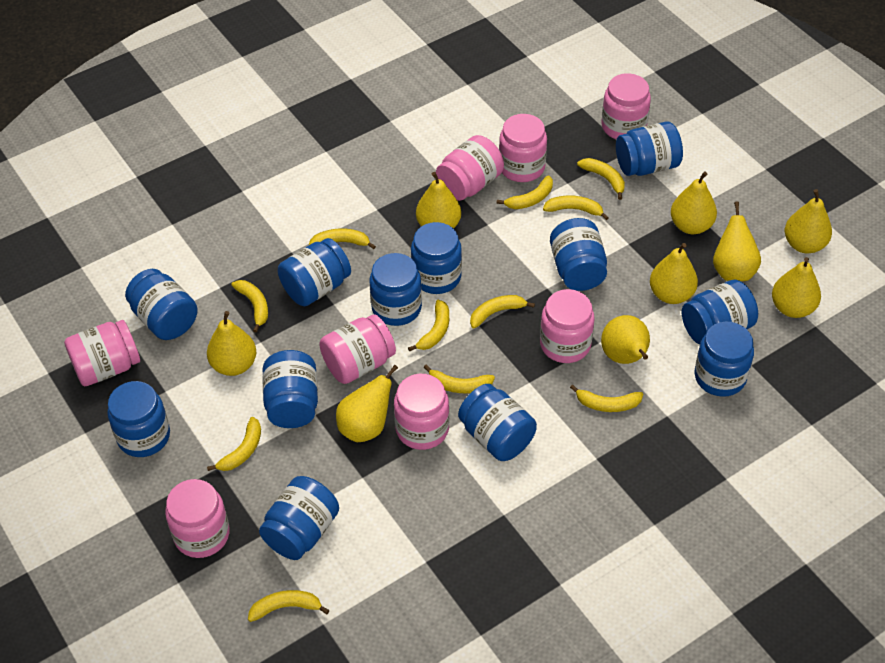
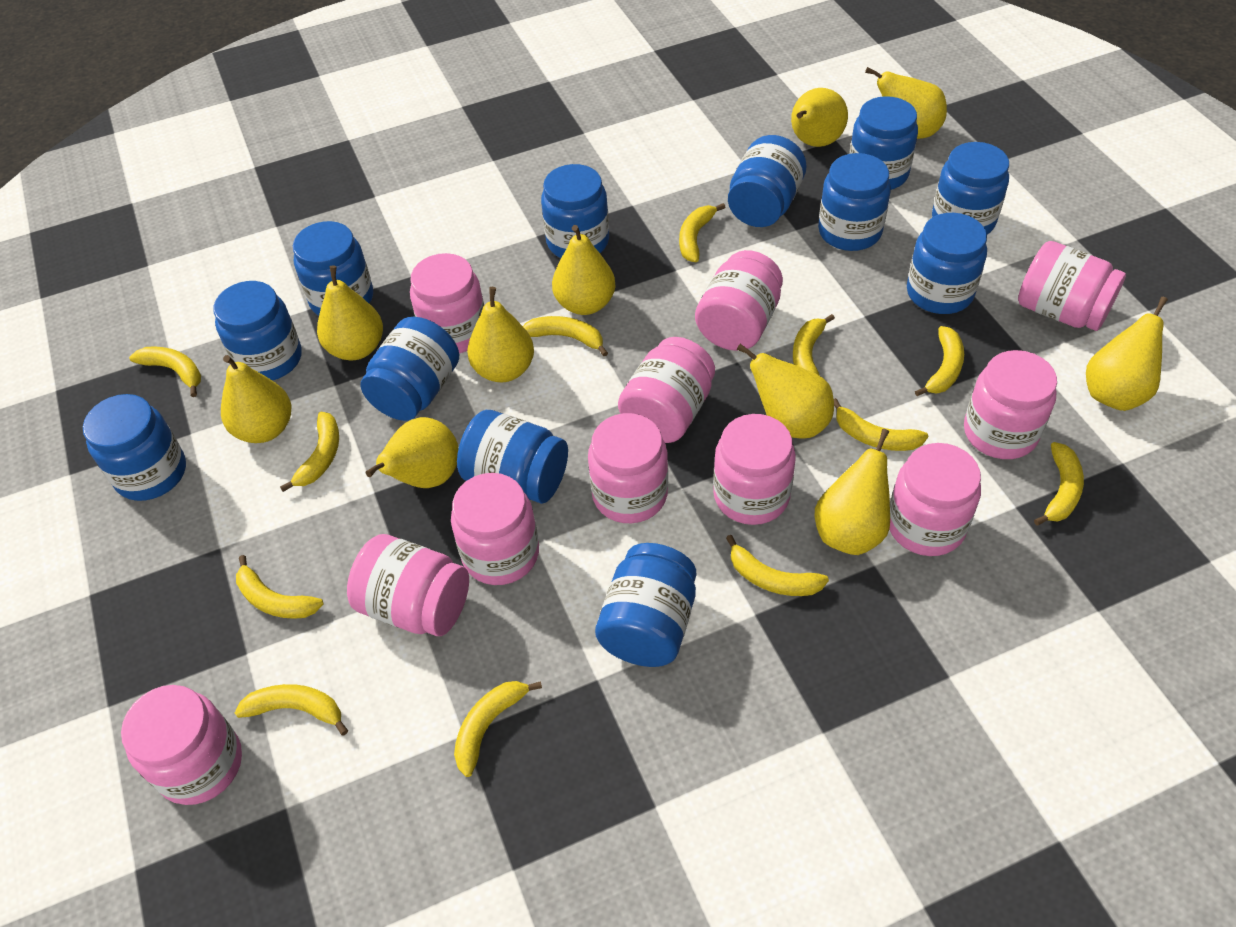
pink jar: 8 -> 11
yellow banana: 11 -> 12
yellow pear: 9 -> 10

